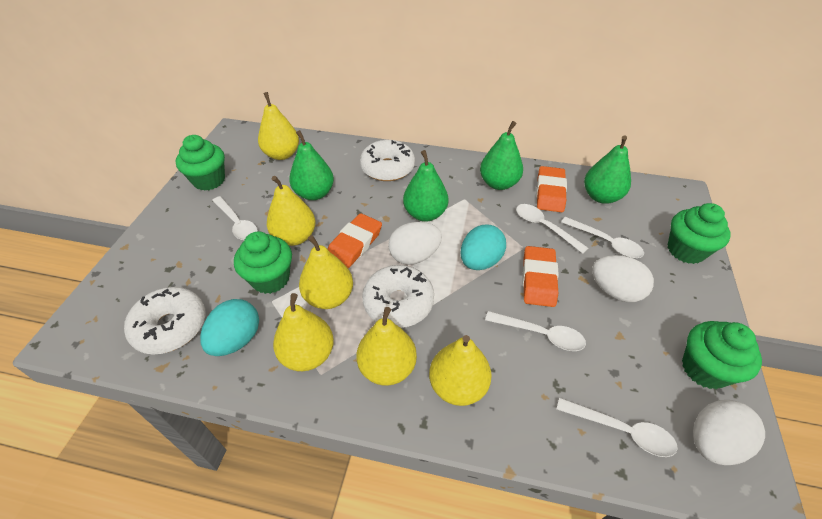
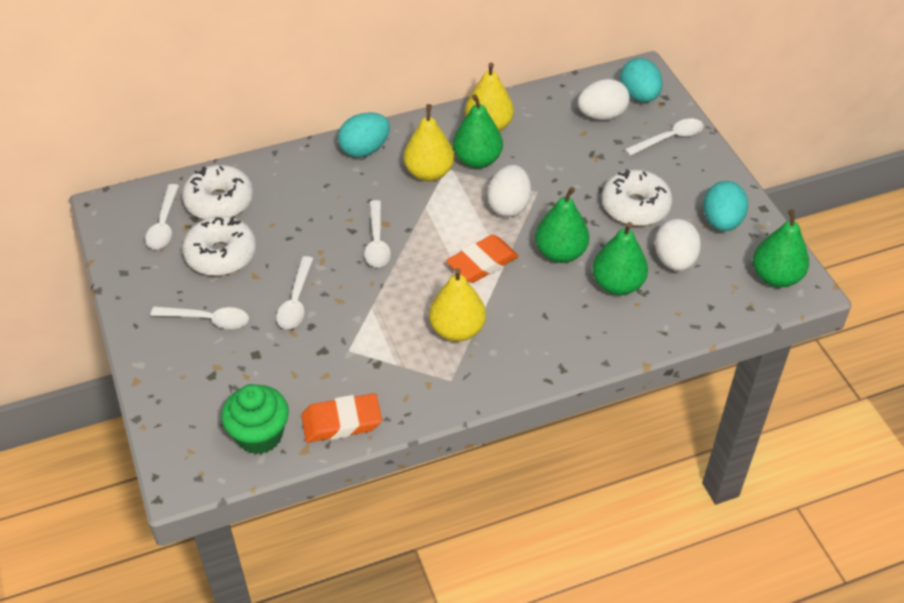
green cupcake: 4 -> 1
orange eraser: 3 -> 2
turquoise egg: 2 -> 3
yellow pear: 6 -> 3

